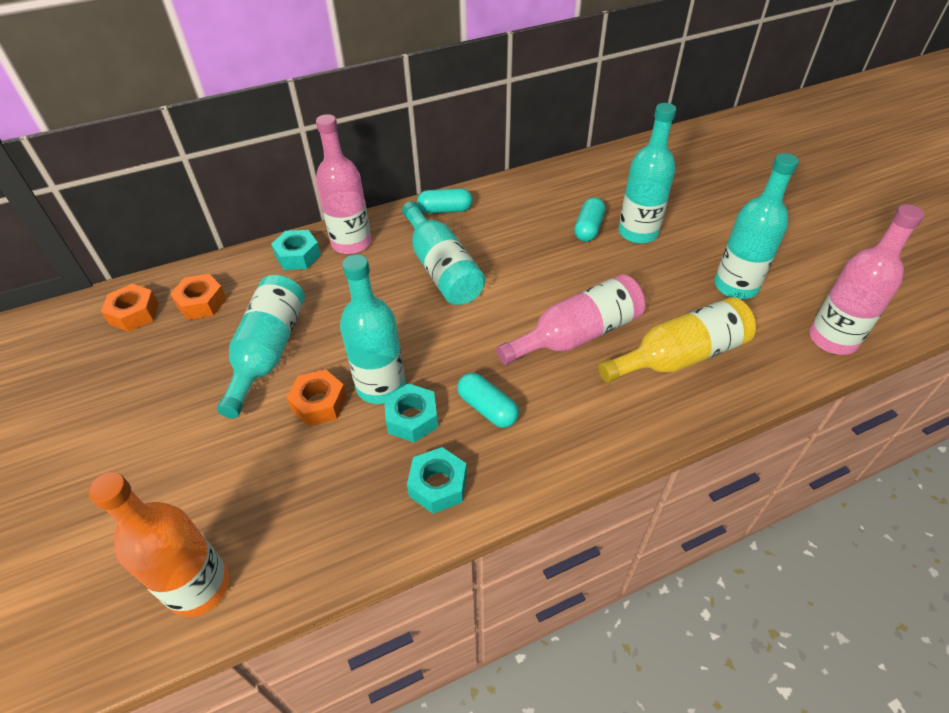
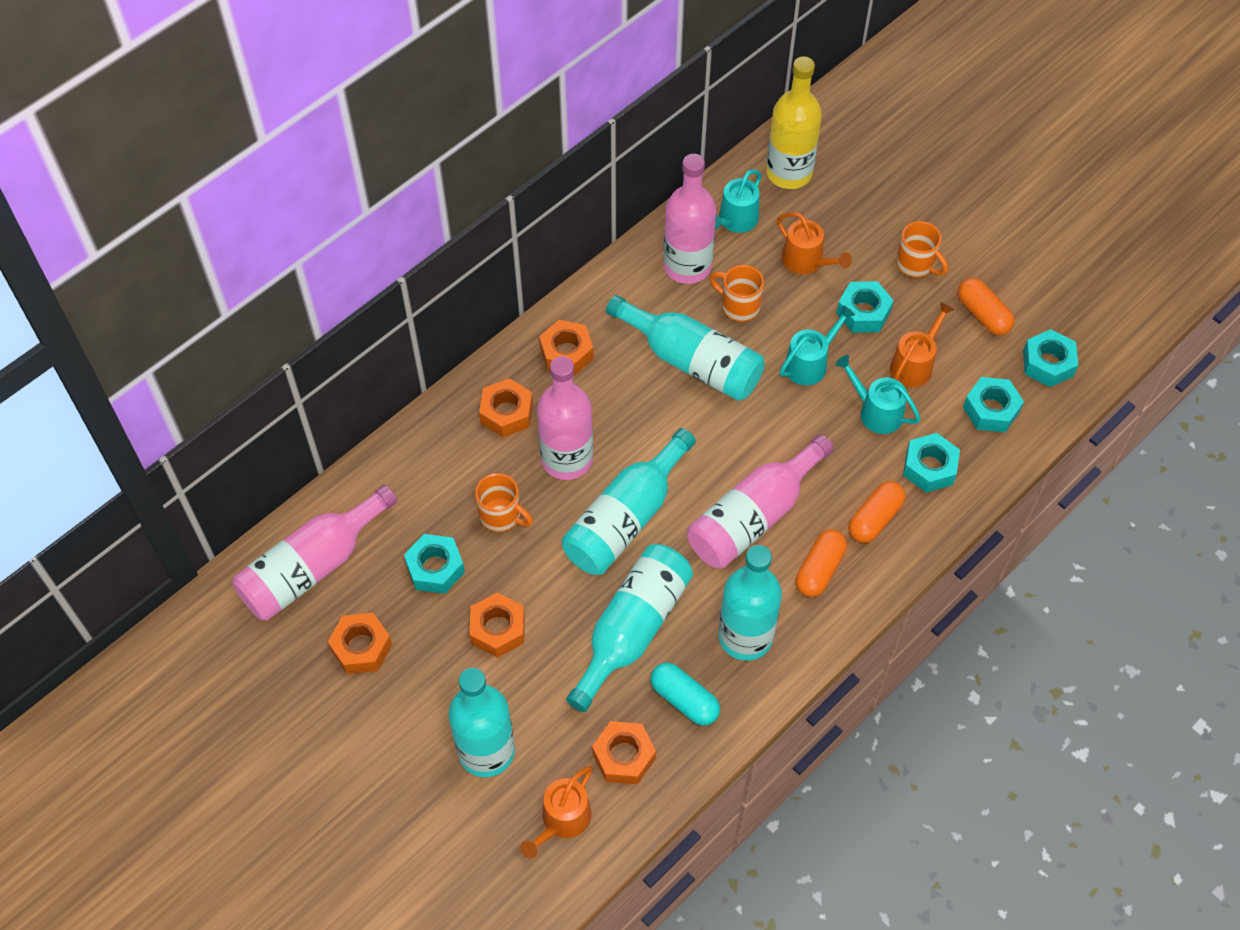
orange bottle: 1 -> 0
orange capsule: 0 -> 3
orange mug: 0 -> 3
orange nut: 3 -> 5
orange watering can: 0 -> 3
pink bottle: 3 -> 4
turquoise capsule: 3 -> 1
turquoise nut: 3 -> 5
turquoise watering can: 0 -> 3

